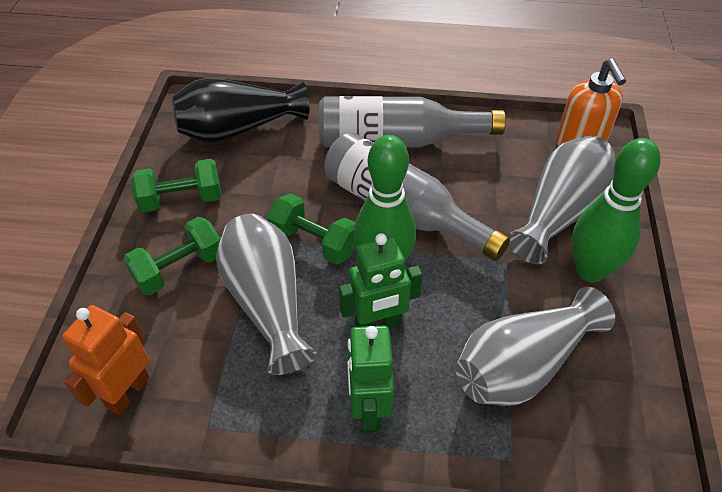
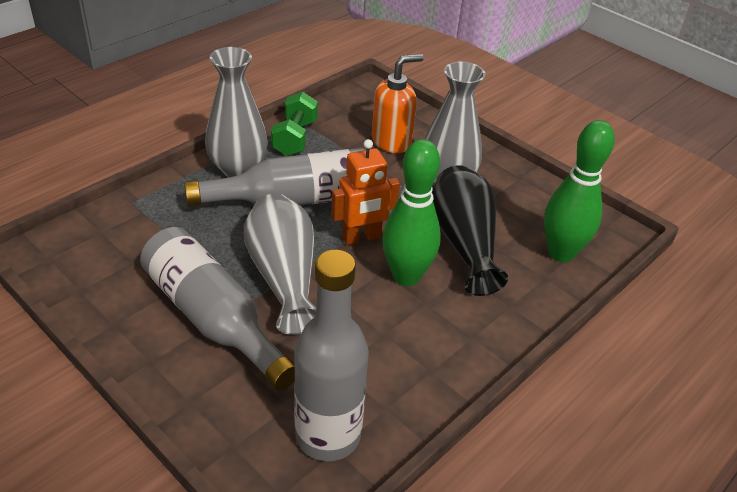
green dumbbell: 3 -> 1
green robot: 2 -> 0
grey bottle: 2 -> 3

